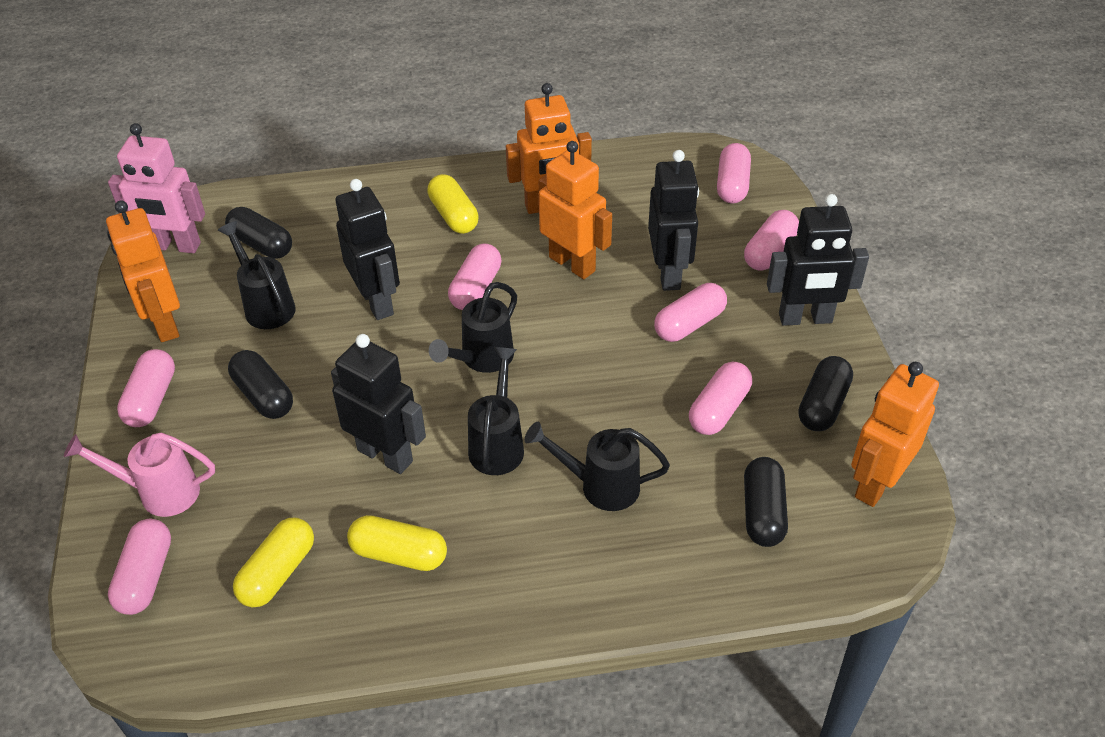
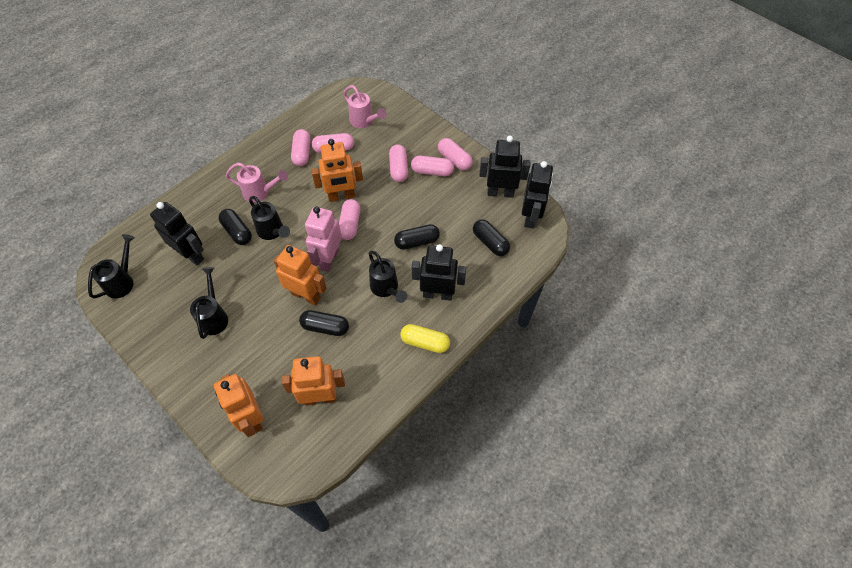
pink capsule: 7 -> 6
pink watering can: 1 -> 2
yellow capsule: 3 -> 1

